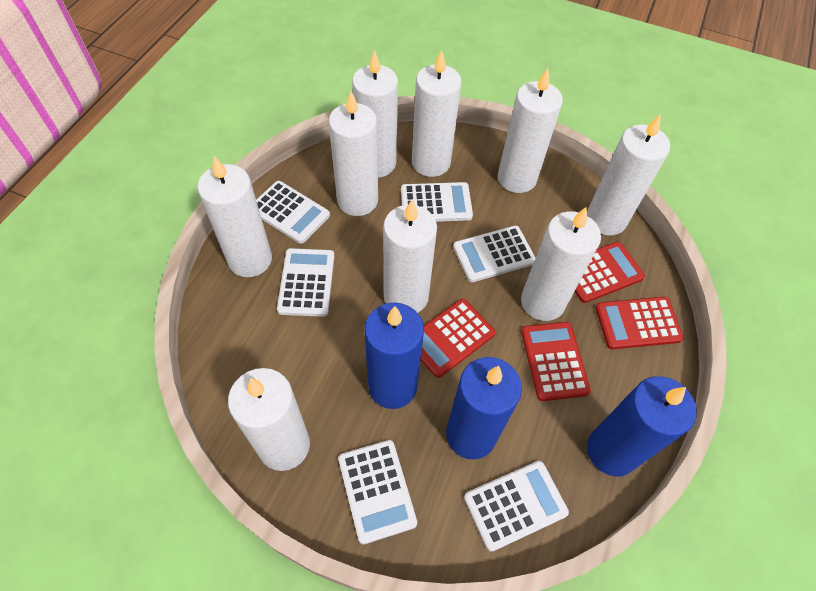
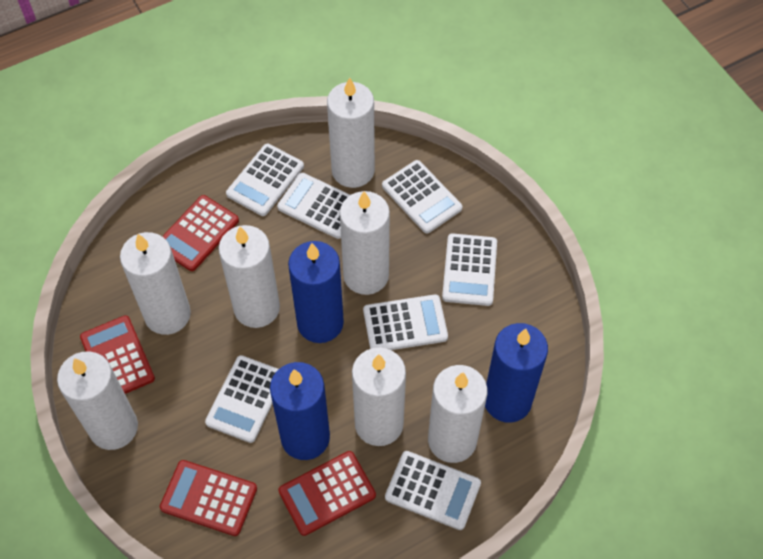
white calculator: 6 -> 7
white candle: 9 -> 7

